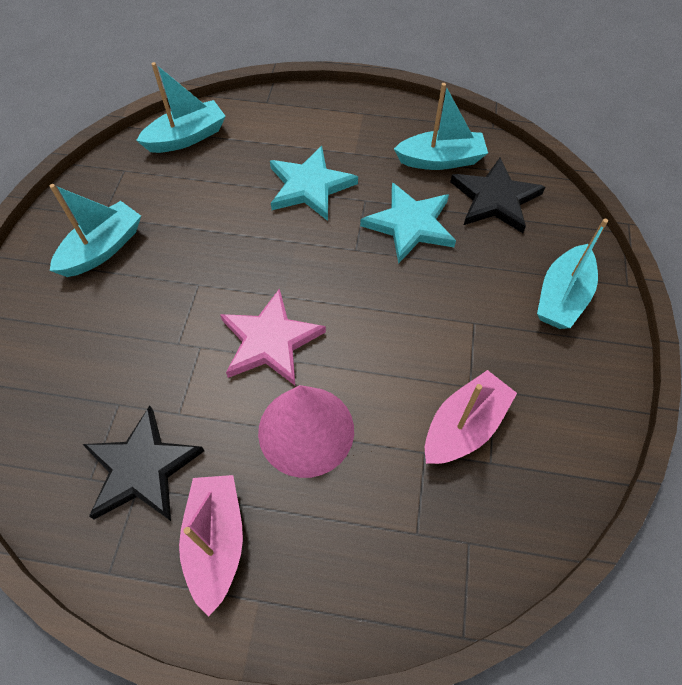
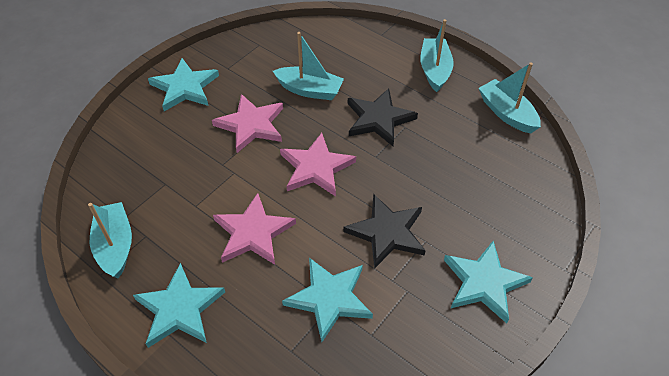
pink boat: 2 -> 0
pink cone: 1 -> 0
pink star: 1 -> 3
turquoise star: 2 -> 4

